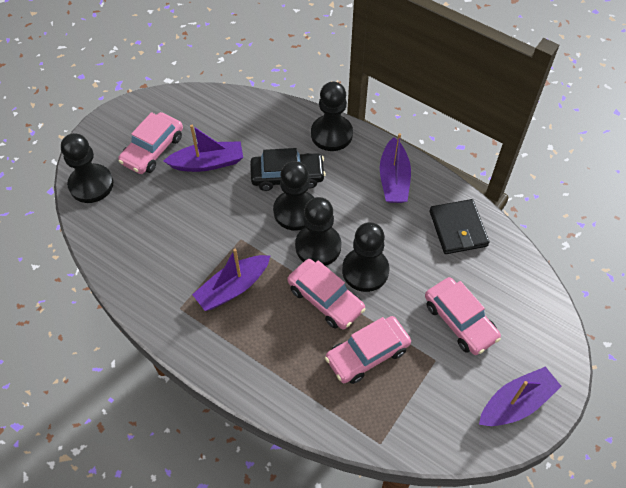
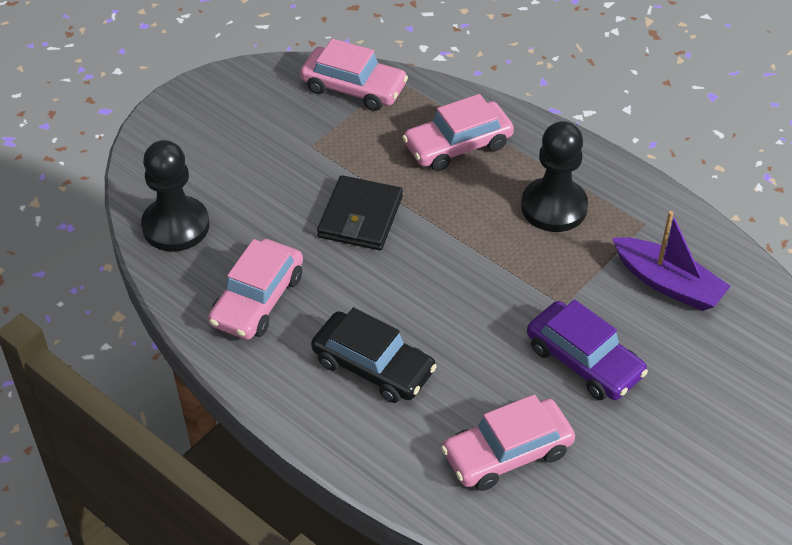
black pawn: 5 -> 2
purple boat: 4 -> 1
purple car: 0 -> 1

